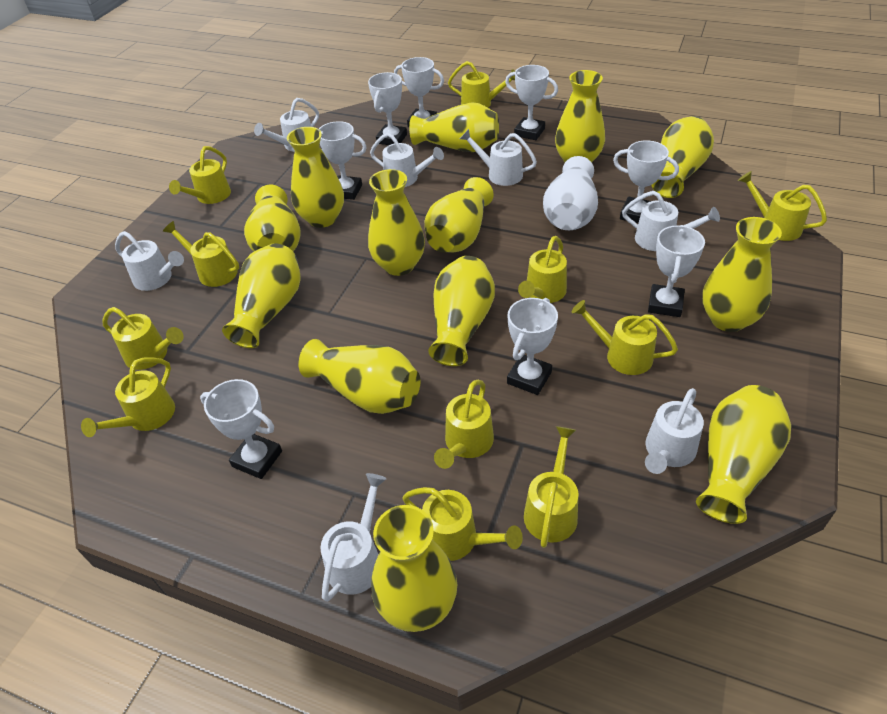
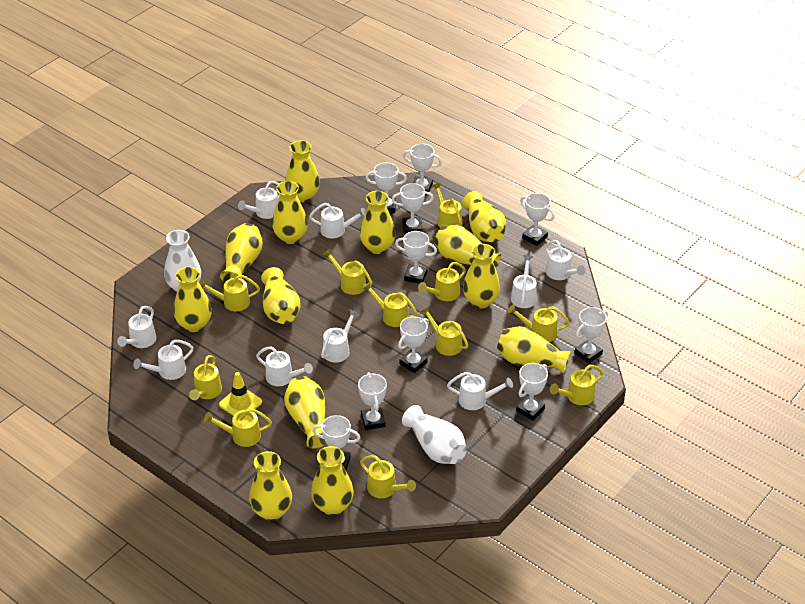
white trophy: 8 -> 10
white vase: 1 -> 2
white watering can: 7 -> 9
yellow traffic cone: 0 -> 1

